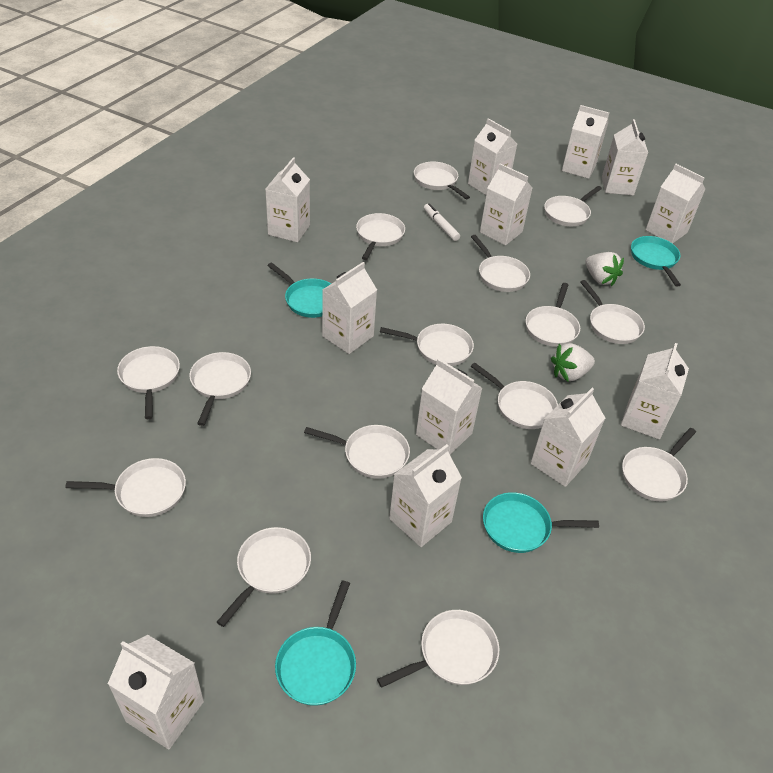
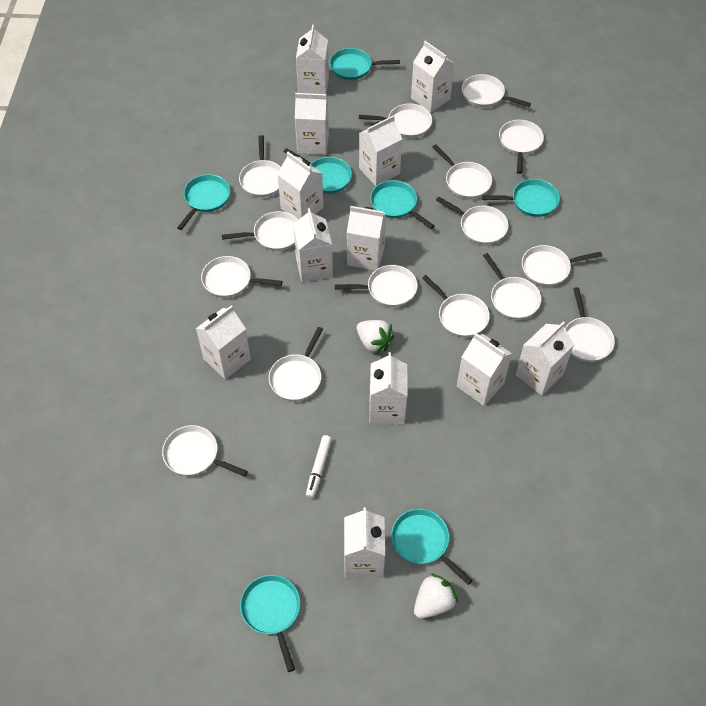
turquoise pan: 4 -> 7

